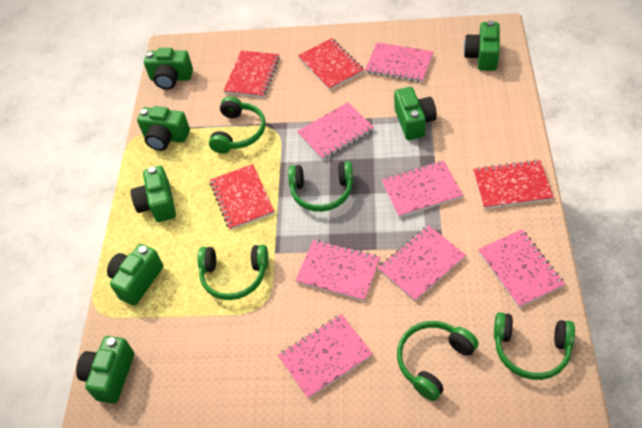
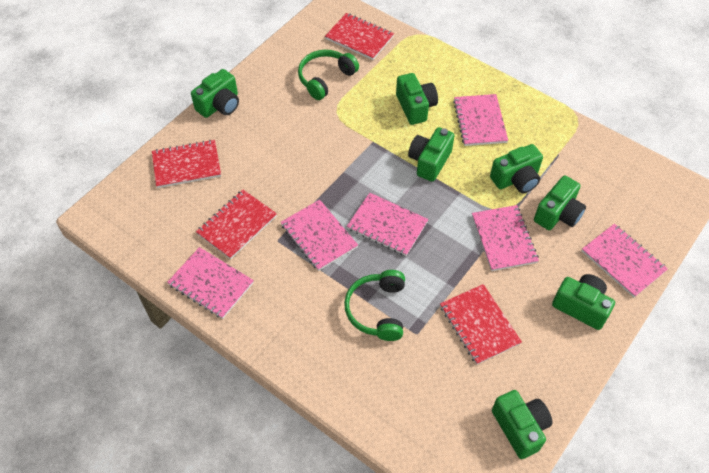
green headphones: 5 -> 2
pink notebook: 7 -> 6

